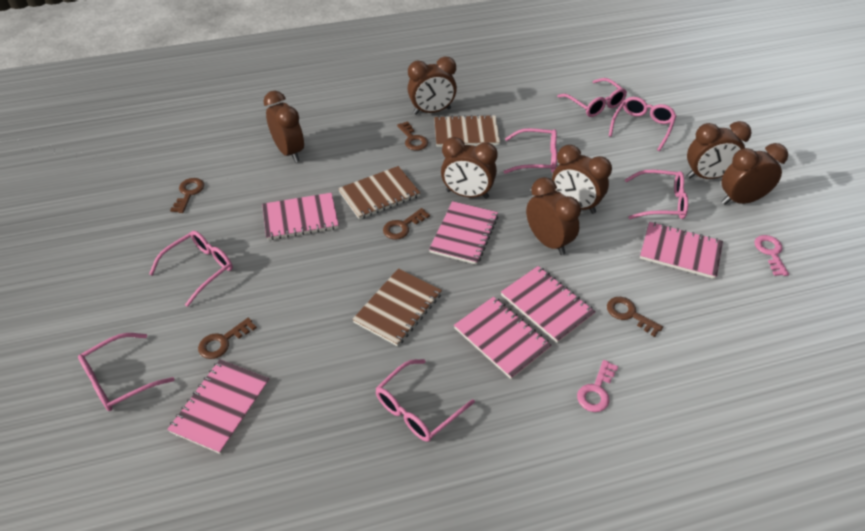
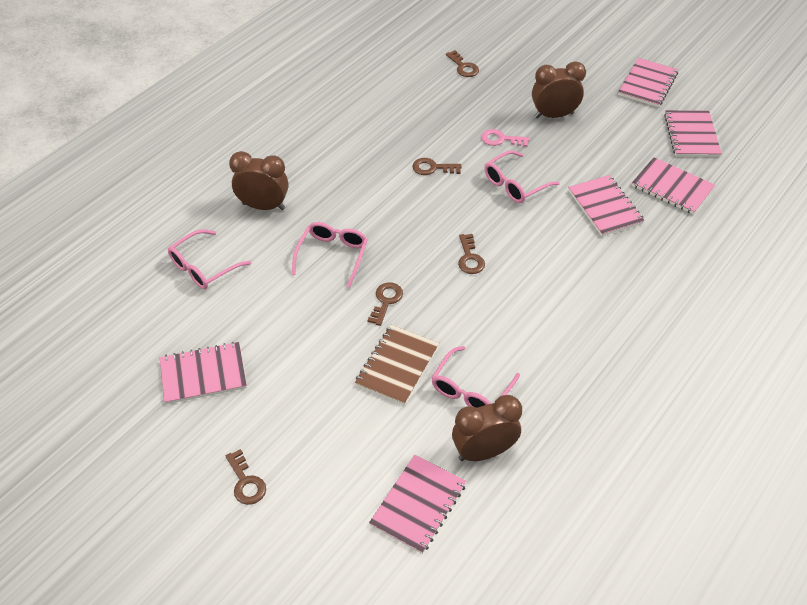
brown clock: 7 -> 3
brown notebook: 3 -> 1
pink glasses: 7 -> 4
pink key: 2 -> 1

